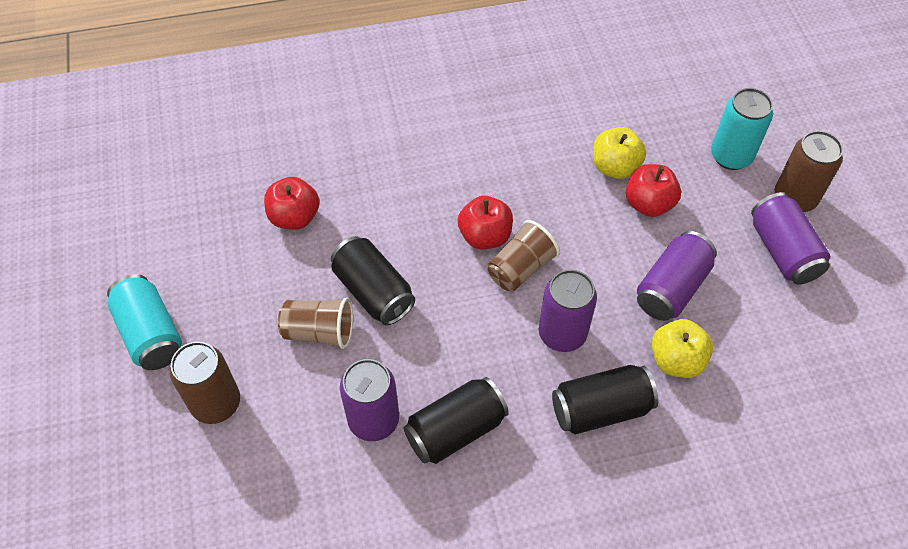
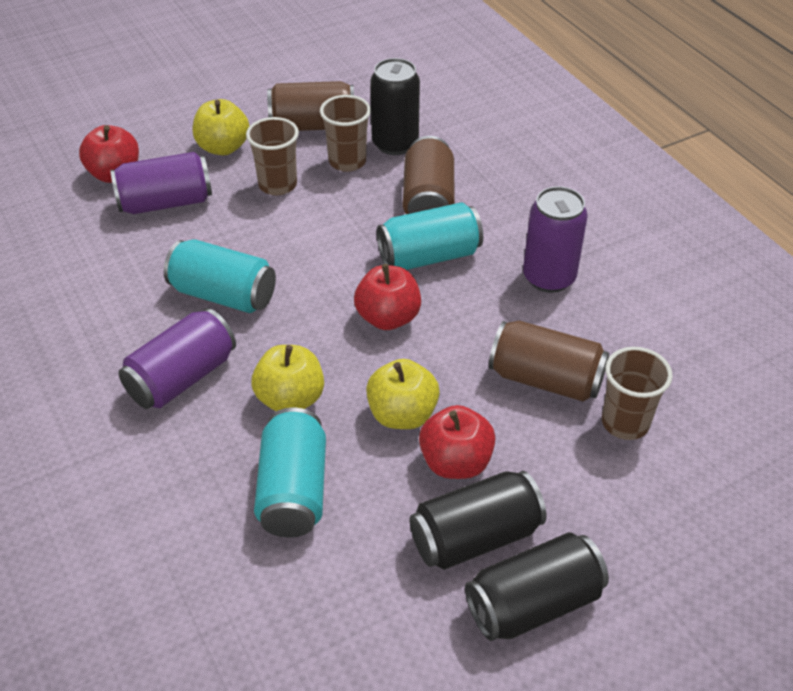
brown can: 2 -> 3
brown cup: 2 -> 3
purple can: 4 -> 3
turquoise can: 2 -> 3
yellow apple: 2 -> 3

